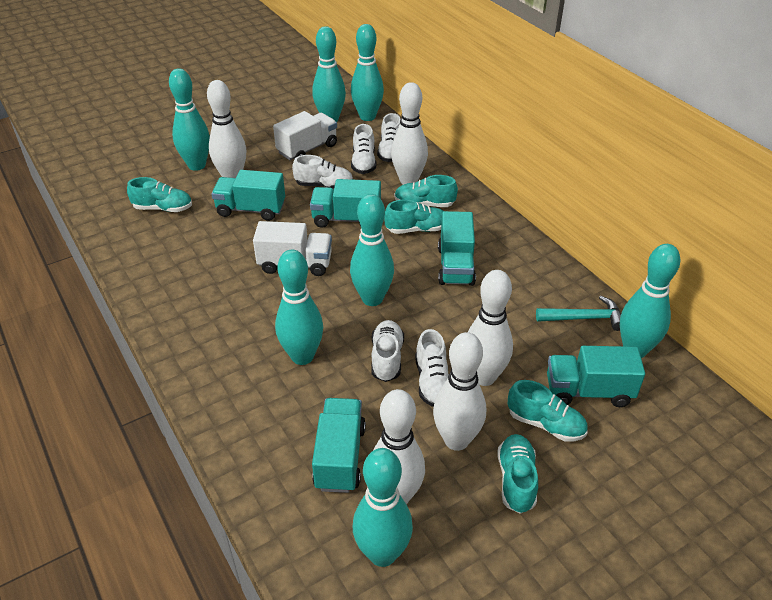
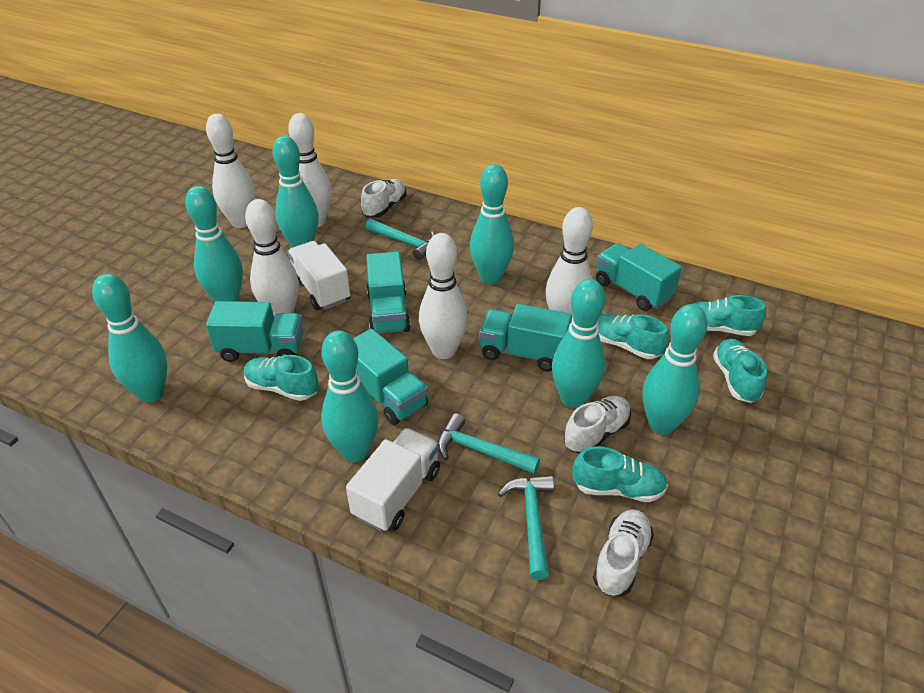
turquoise hammer: 1 -> 3
white shoe: 5 -> 3

